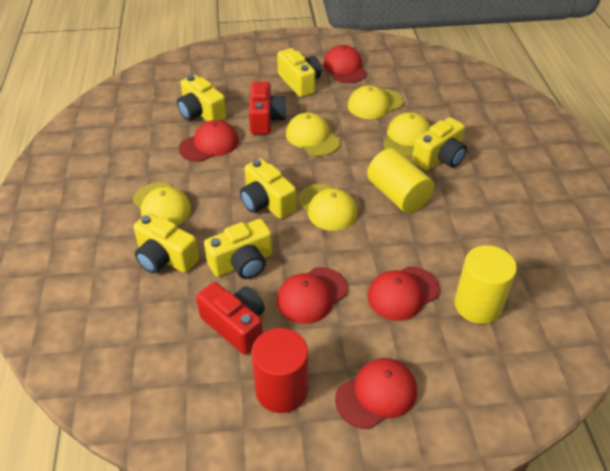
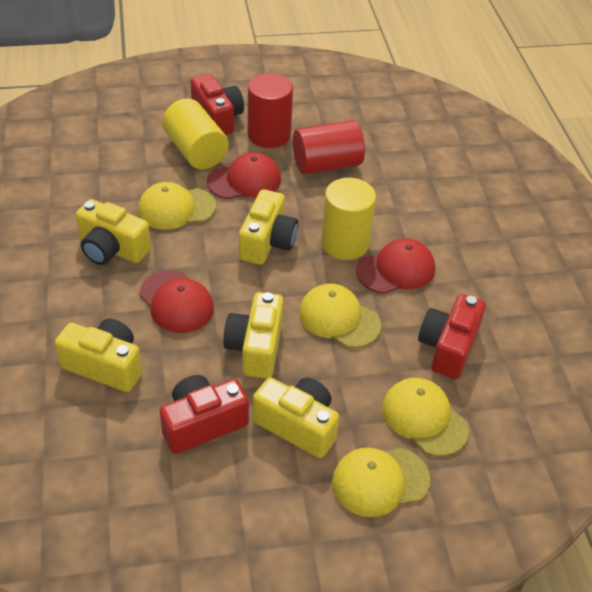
red camera: 2 -> 3
red cap: 5 -> 3
red cylinder: 1 -> 2
yellow camera: 6 -> 5
yellow cap: 5 -> 4

